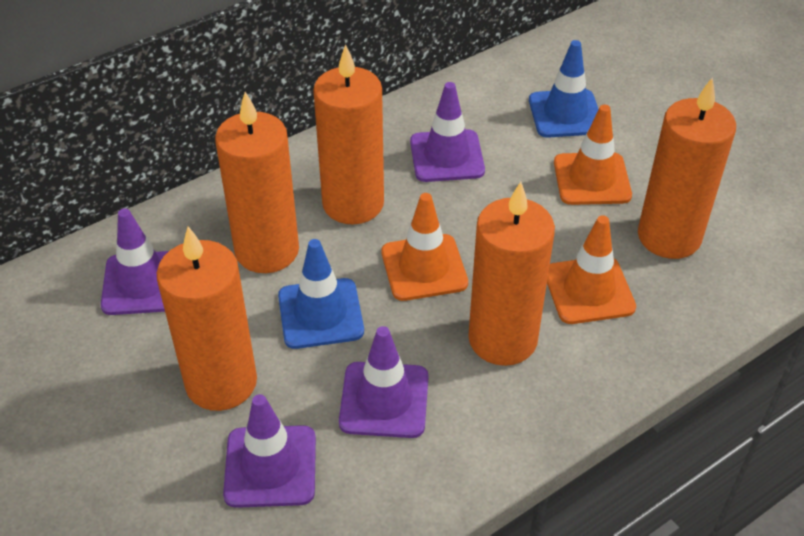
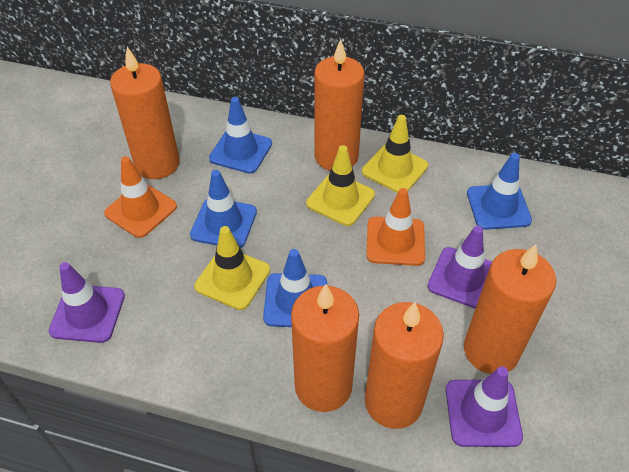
blue traffic cone: 2 -> 4
orange traffic cone: 3 -> 2
purple traffic cone: 4 -> 3
yellow traffic cone: 0 -> 3

